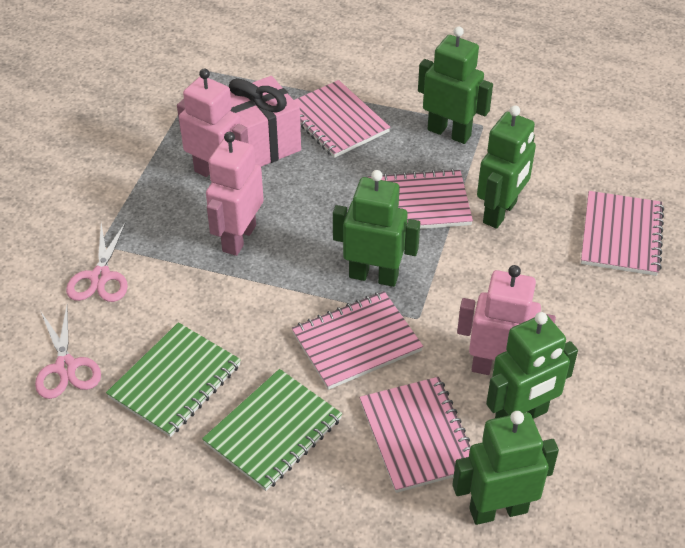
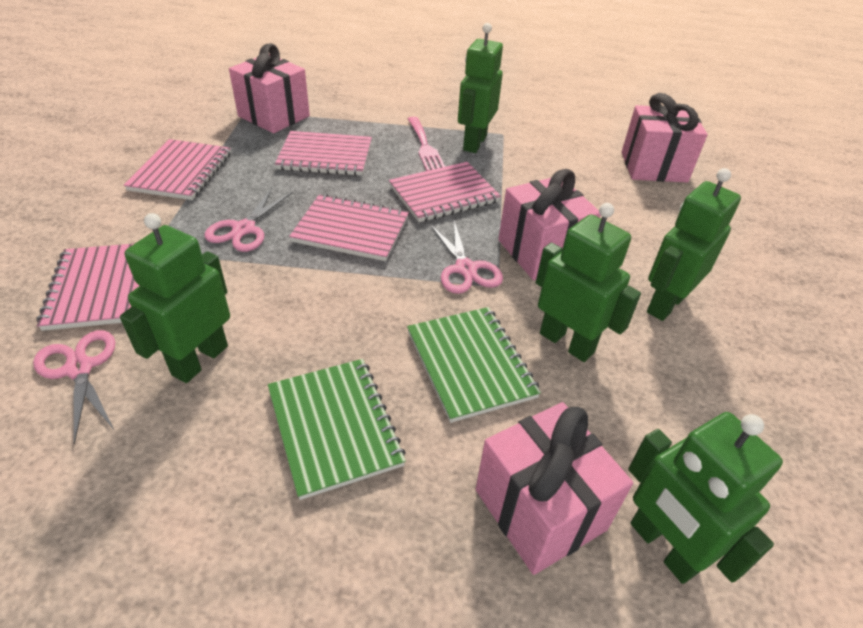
pink fork: 0 -> 1
pink gift: 1 -> 4
pink robot: 3 -> 0
pink scissors: 2 -> 3

